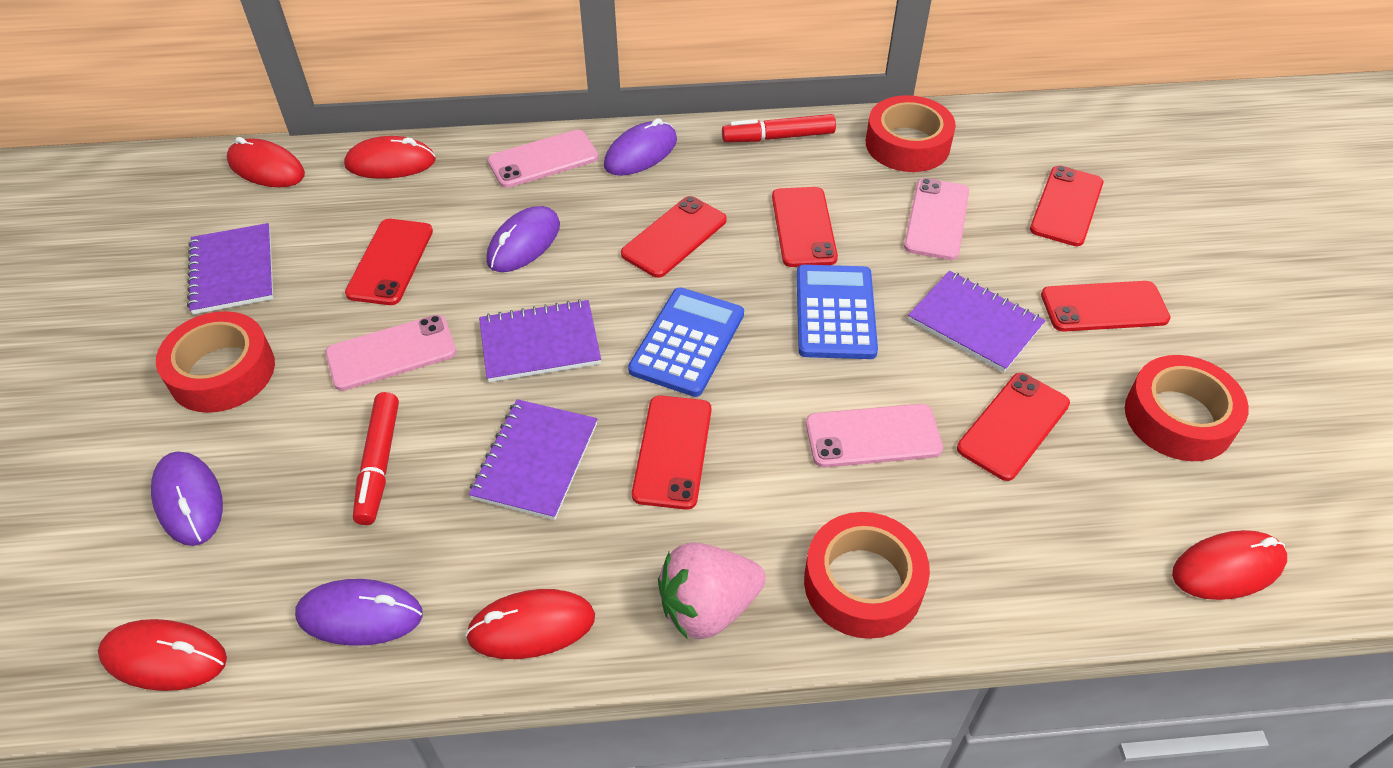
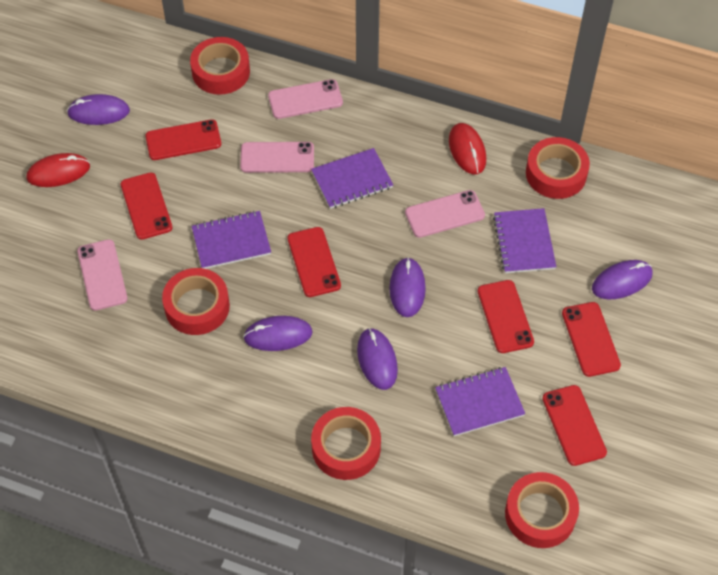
blue calculator: 2 -> 0
pink strawberry: 1 -> 0
purple mouse: 4 -> 5
red marker: 2 -> 0
red mouse: 5 -> 2
red phone: 7 -> 6
red tape: 4 -> 5

